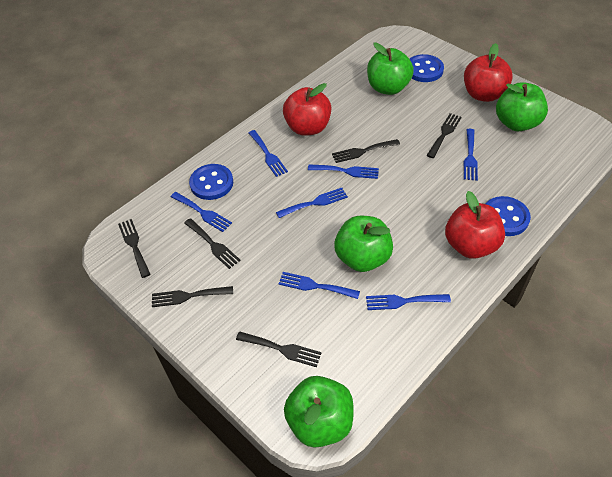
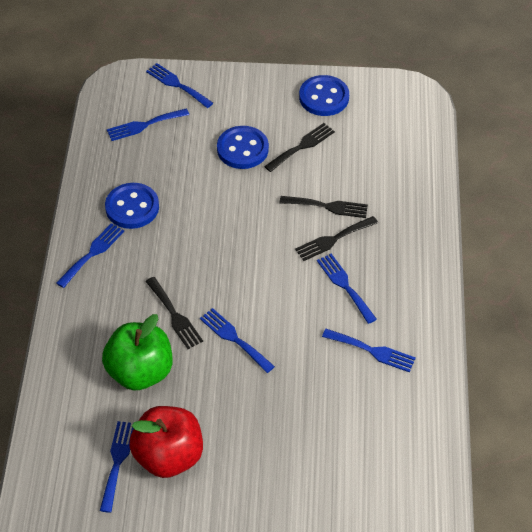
black fork: 6 -> 4
green apple: 4 -> 1
red apple: 3 -> 1

